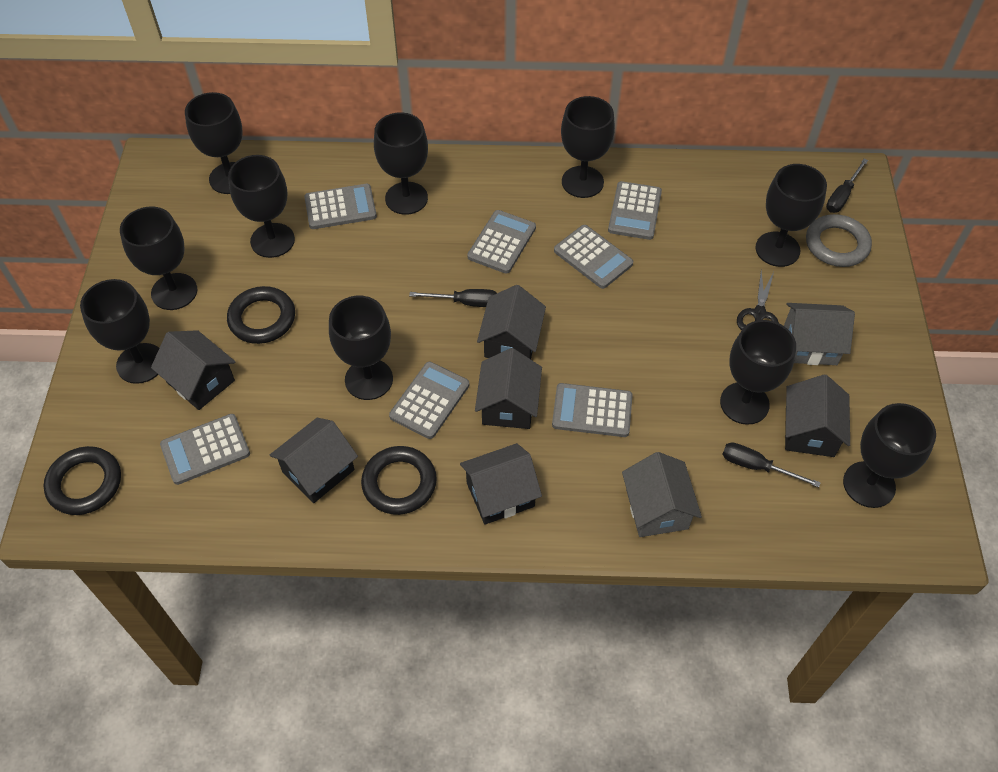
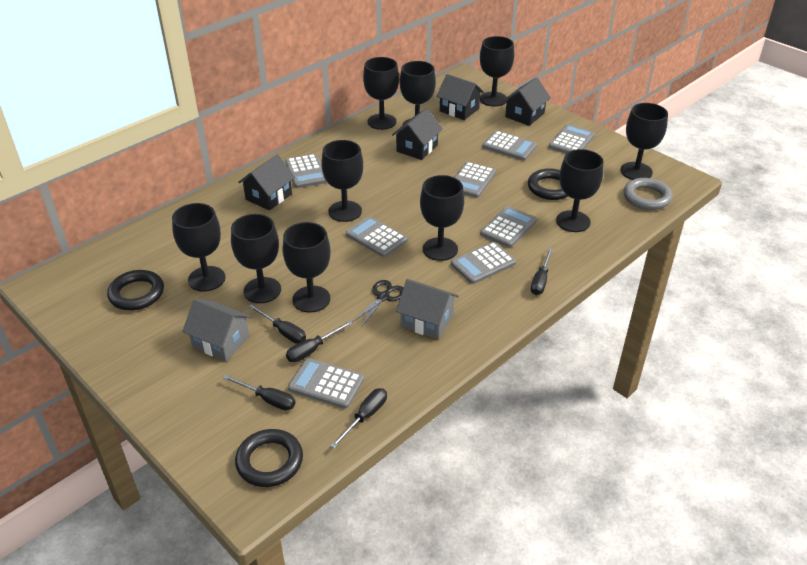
black house: 6 -> 4
black screwdriver: 3 -> 5
grey calculator: 7 -> 8

